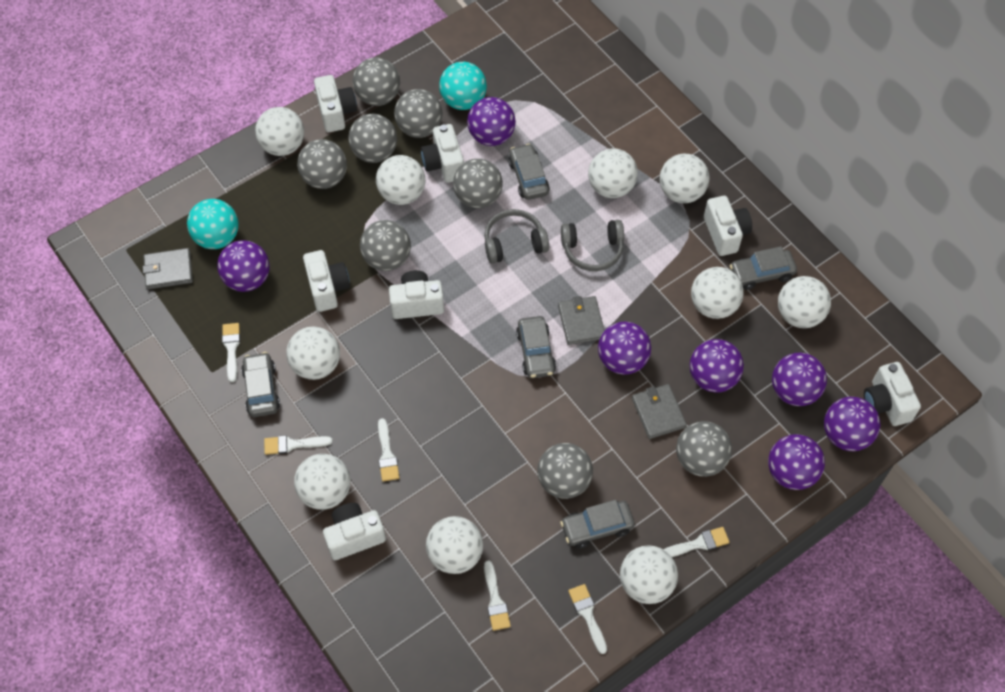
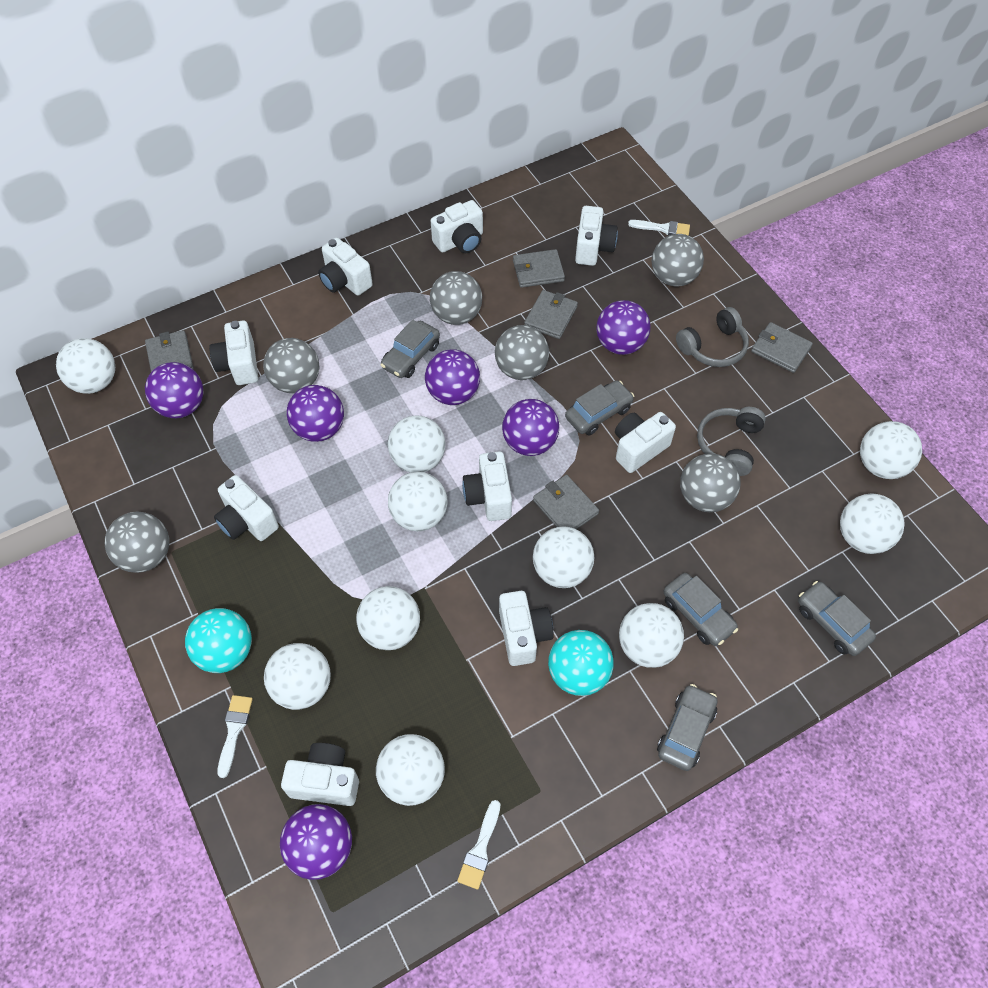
grey ball: 8 -> 6
grey wallet: 3 -> 5
purple ball: 7 -> 6
white brush: 6 -> 3
white camera: 7 -> 9

